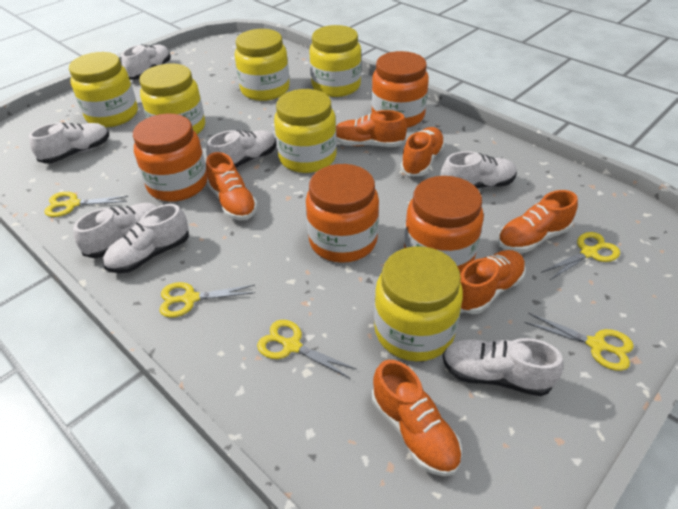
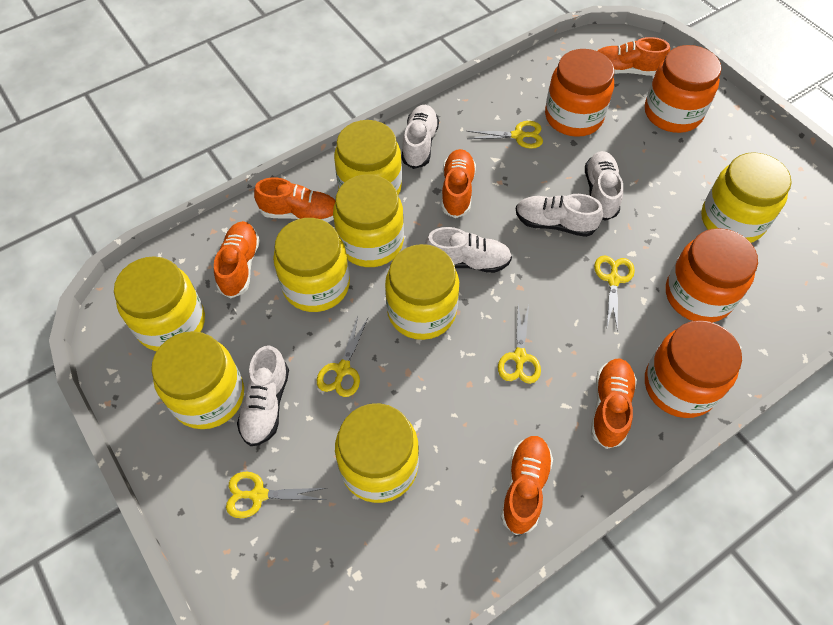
white shoe: 7 -> 5
yellow jar: 6 -> 8

